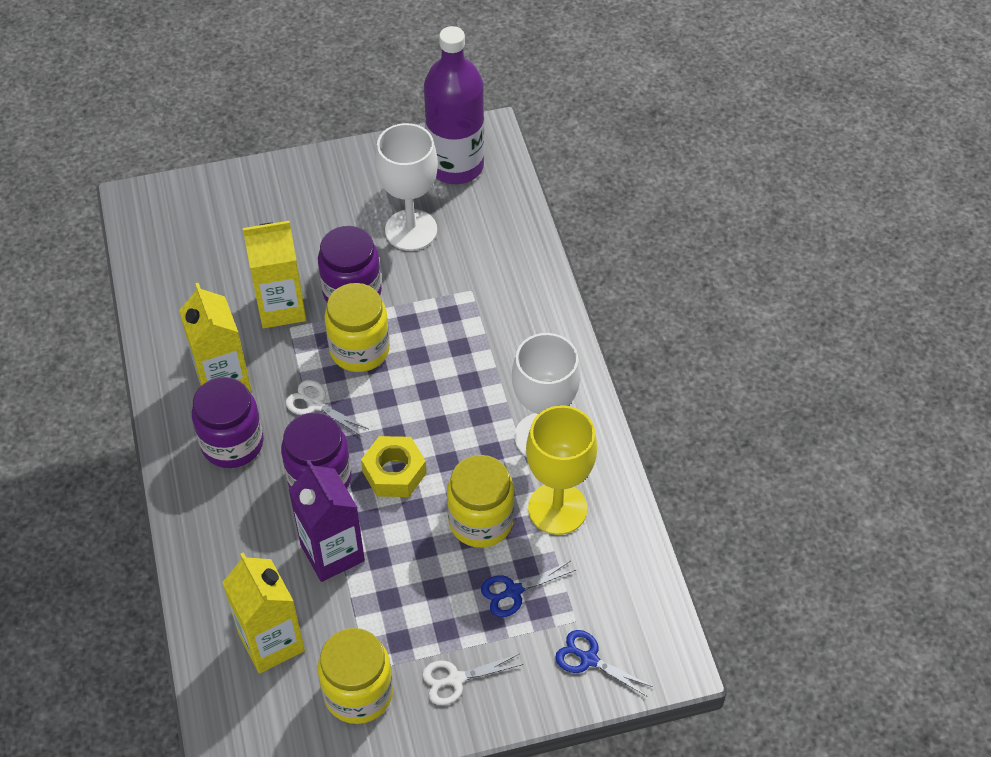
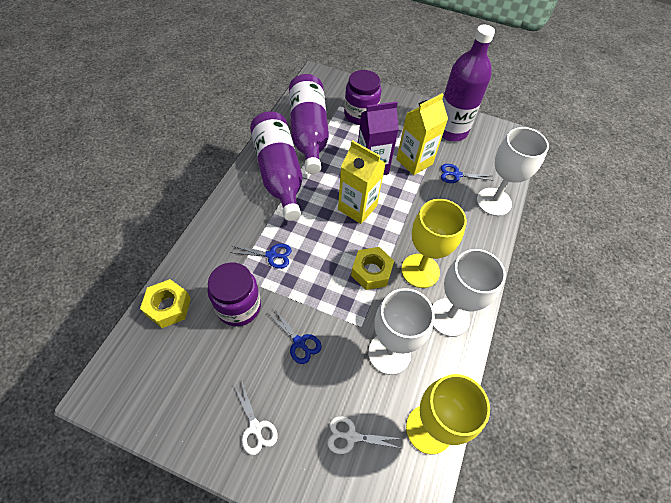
blue scissors: 2 -> 3
purple bottle: 1 -> 3
purple jar: 3 -> 2
white goblet: 2 -> 3
yellow carton: 3 -> 2
yellow goblet: 1 -> 2
yellow jar: 3 -> 0
yellow nut: 1 -> 2

